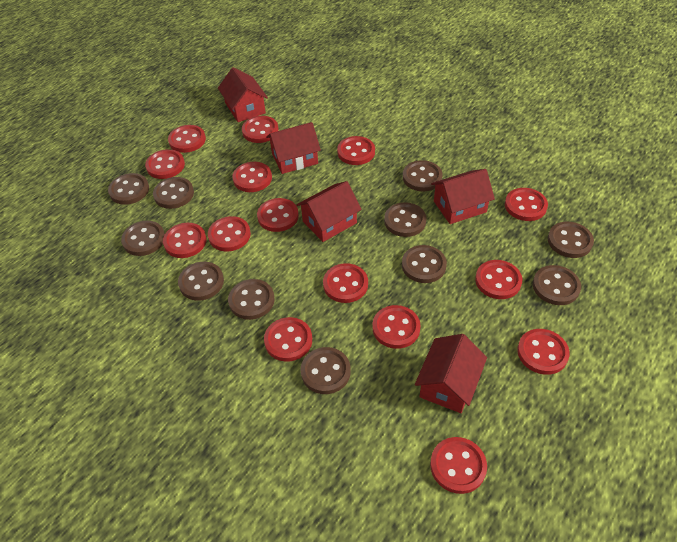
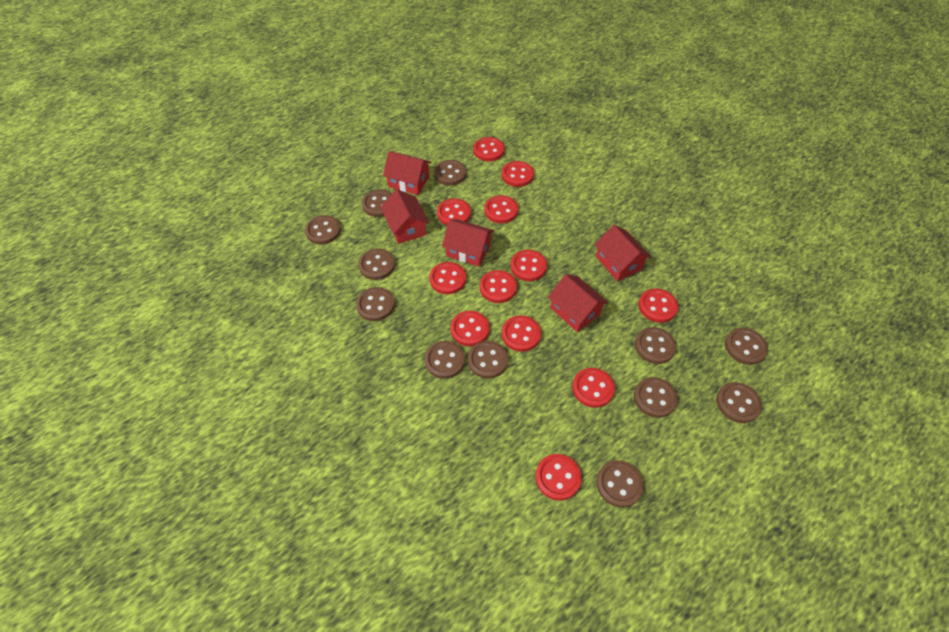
brown button: 11 -> 12
red button: 15 -> 12

